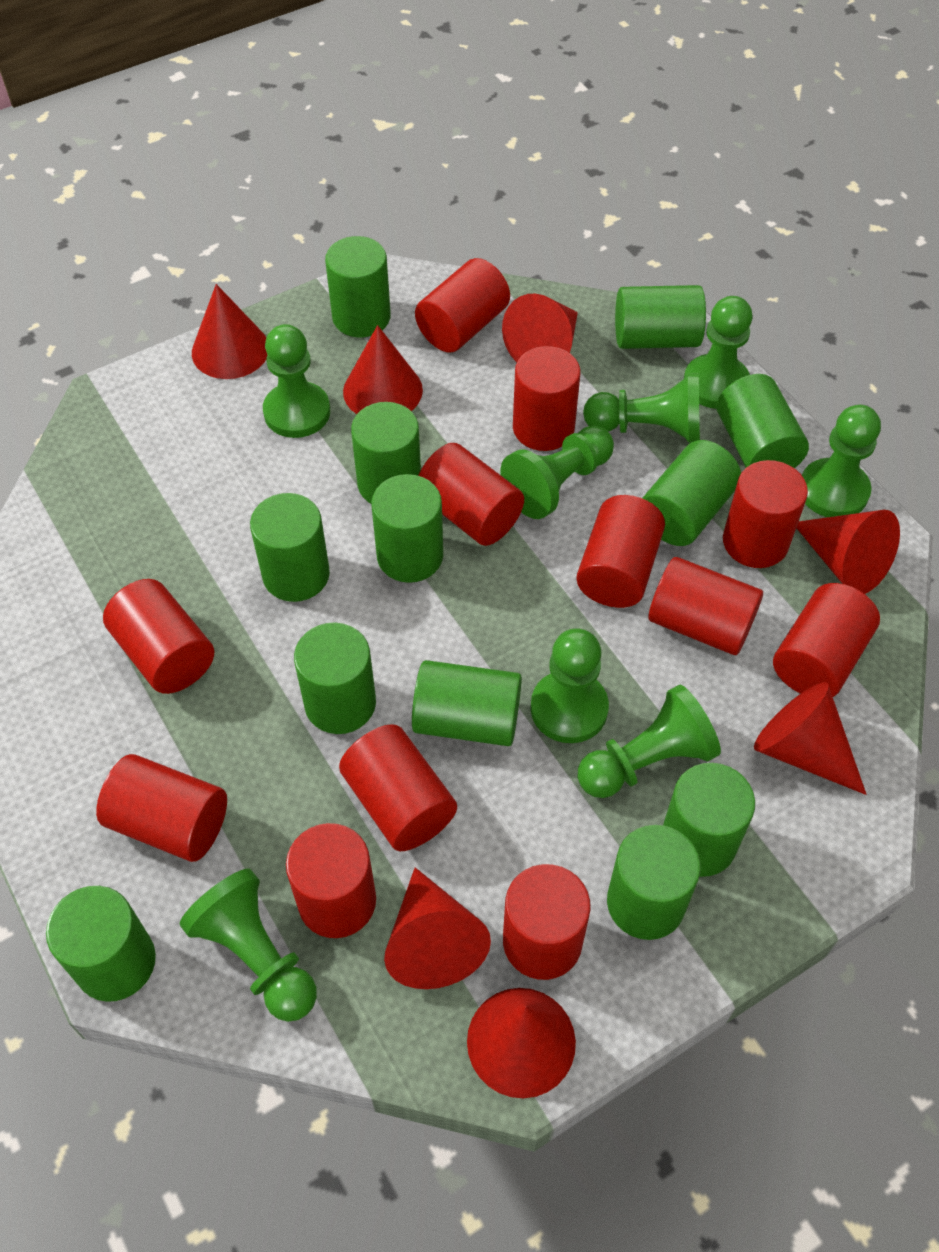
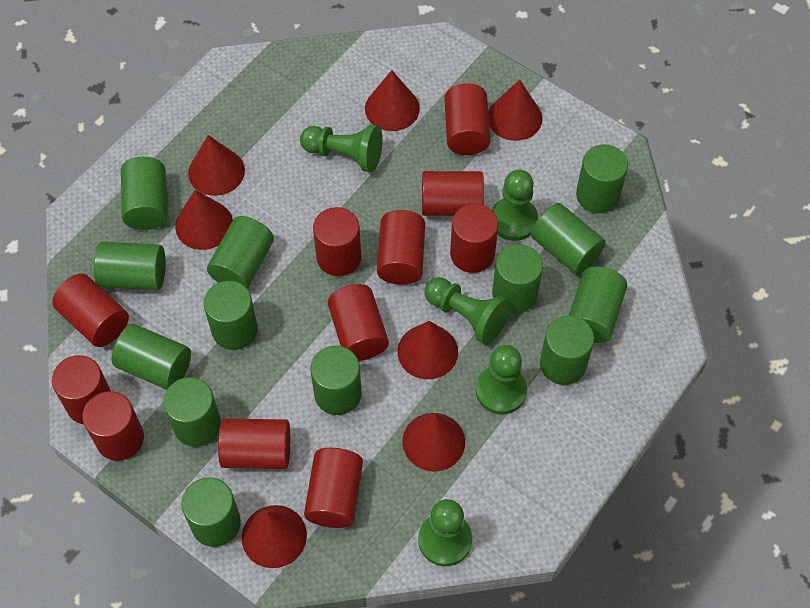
green cylinder: 12 -> 13
green pawn: 8 -> 5
red cylinder: 12 -> 11

